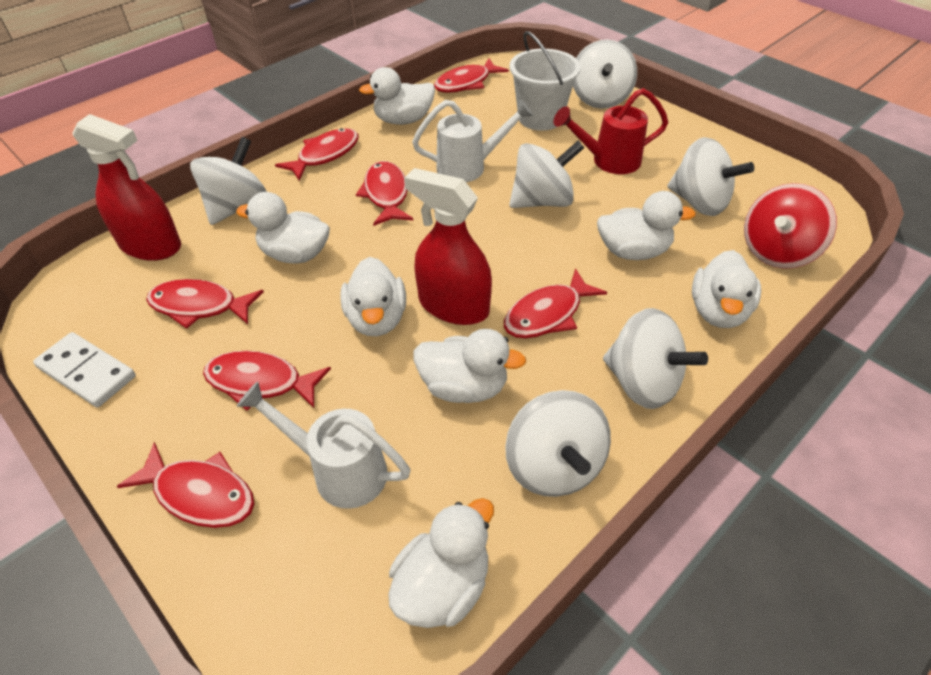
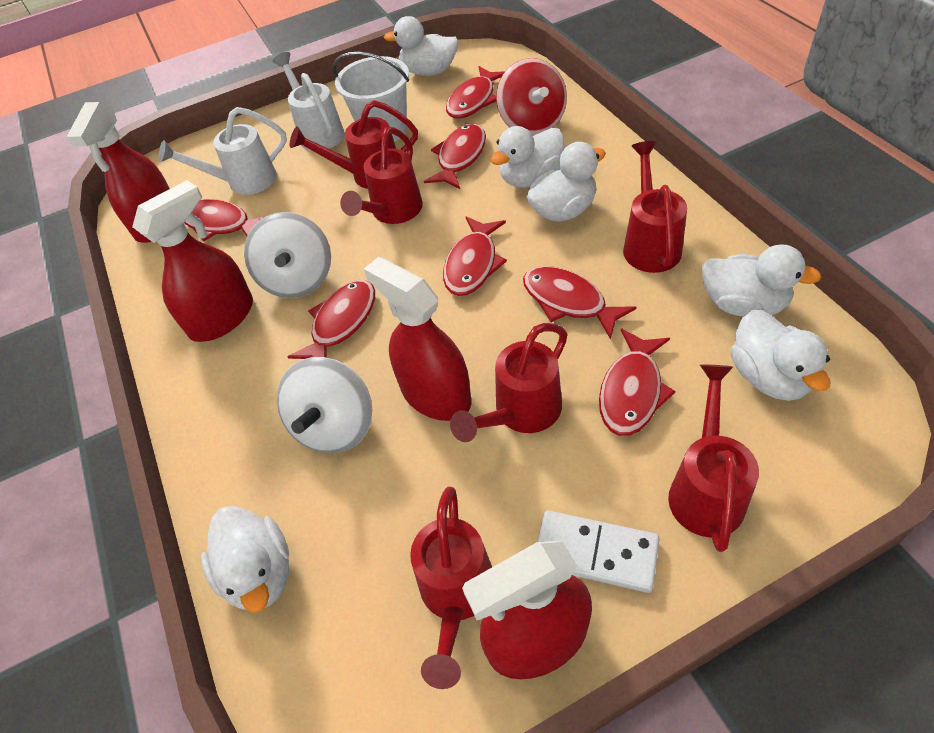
red spray bottle: 2 -> 4
red watering can: 1 -> 6
white duck: 7 -> 6
white spinning top: 6 -> 2

